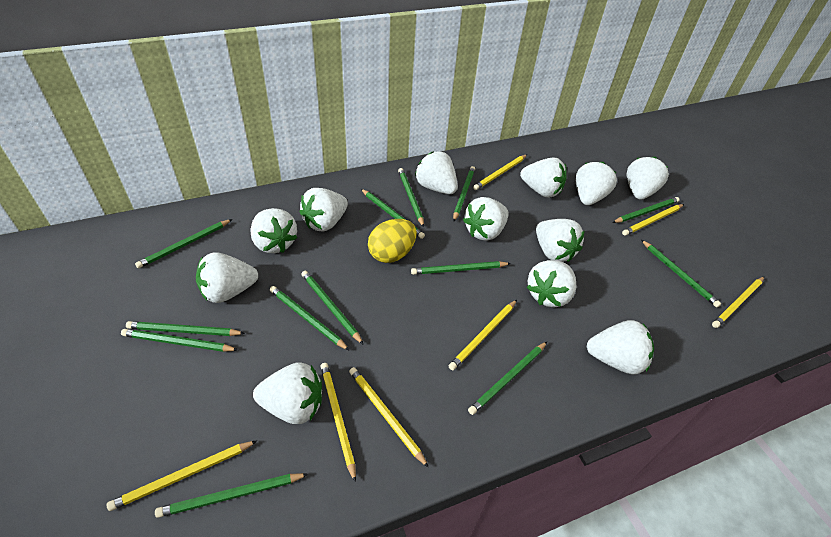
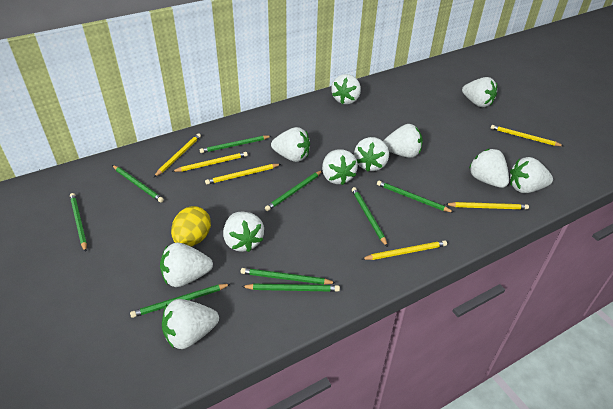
green pencil: 13 -> 9
white strawberry: 12 -> 11
yellow pencil: 7 -> 6

